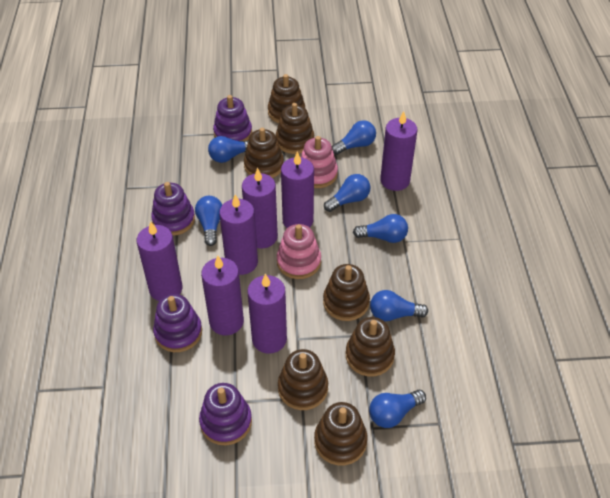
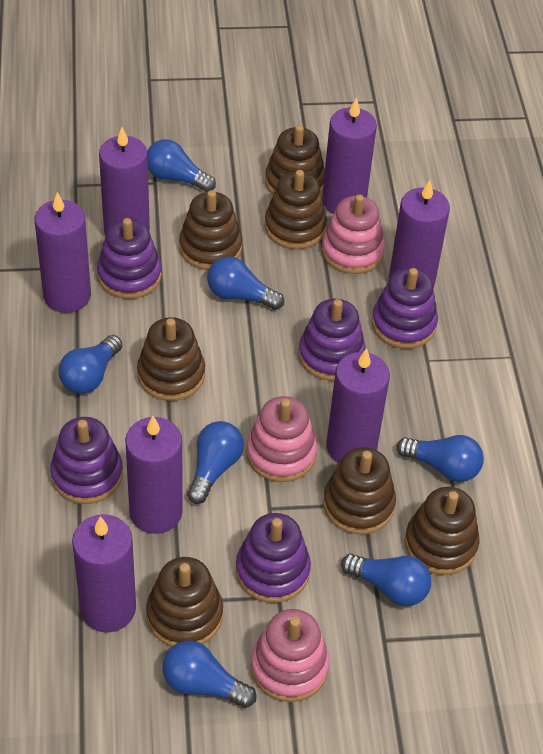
pink stacking toy: 2 -> 3
purple stacking toy: 4 -> 5

